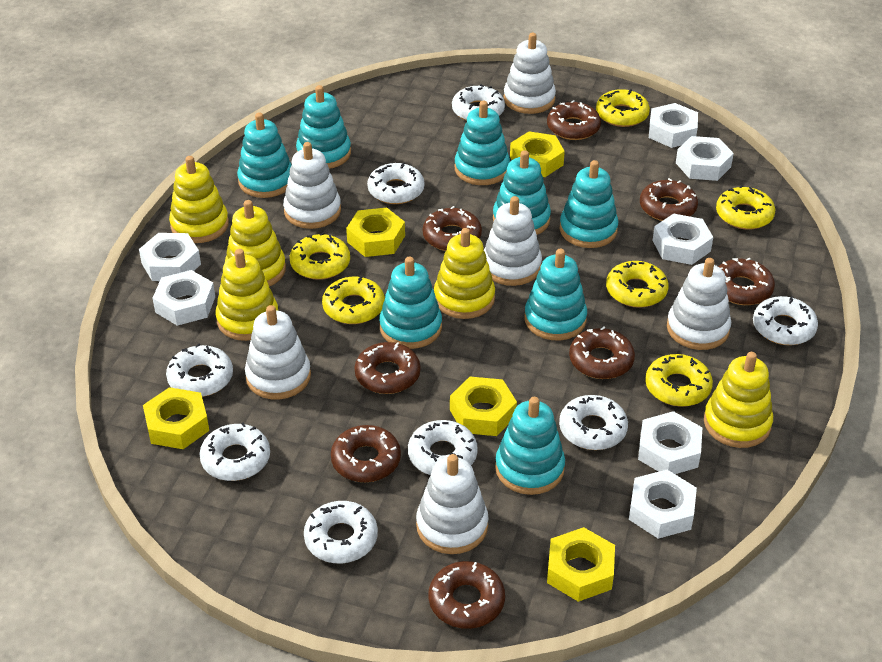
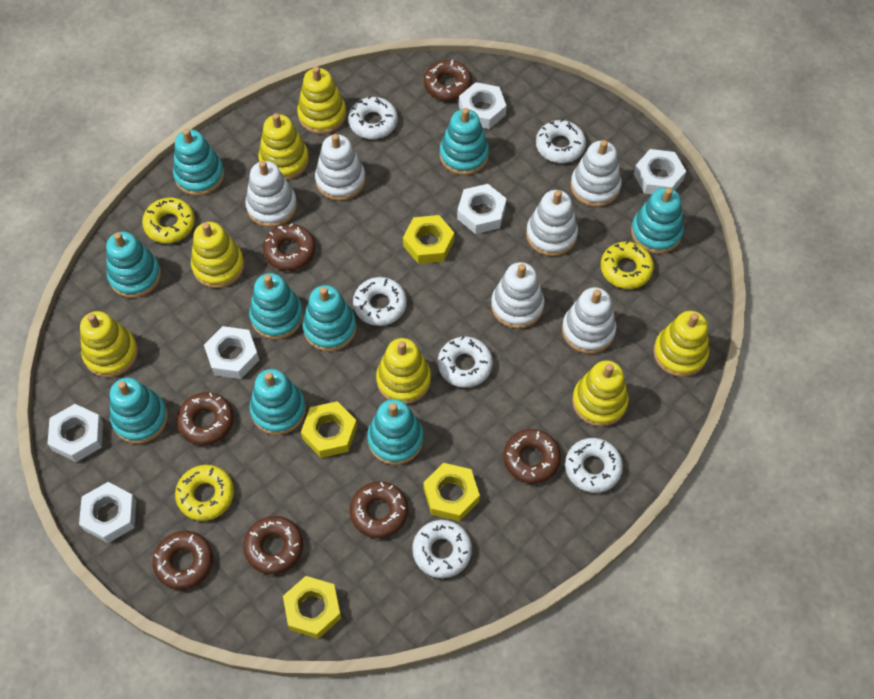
brown donut: 8 -> 7
turquoise stacking toy: 8 -> 9
white donut: 8 -> 6
white nut: 7 -> 6
yellow donut: 6 -> 3
yellow nut: 5 -> 4
yellow stacking toy: 5 -> 7

